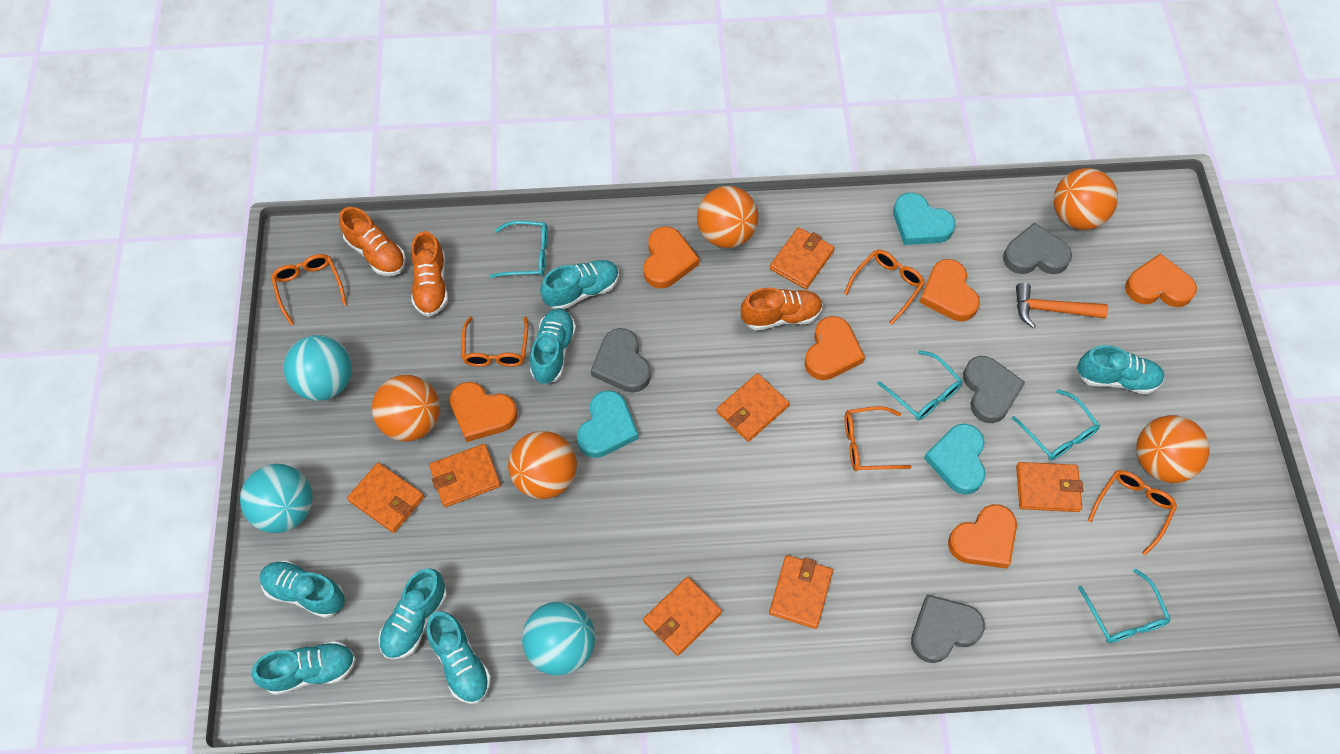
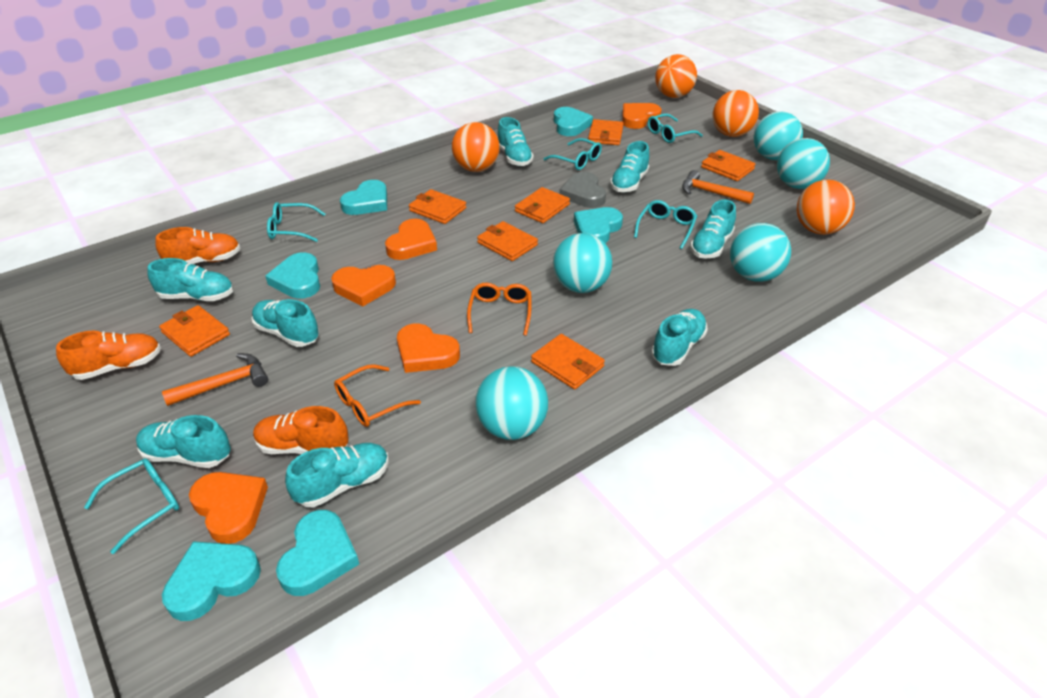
grey heart: 4 -> 1
orange ball: 5 -> 4
orange glasses: 5 -> 2
orange hammer: 1 -> 2
orange heart: 6 -> 5
turquoise ball: 3 -> 5
turquoise glasses: 4 -> 5
turquoise heart: 3 -> 6
turquoise shoe: 7 -> 8

